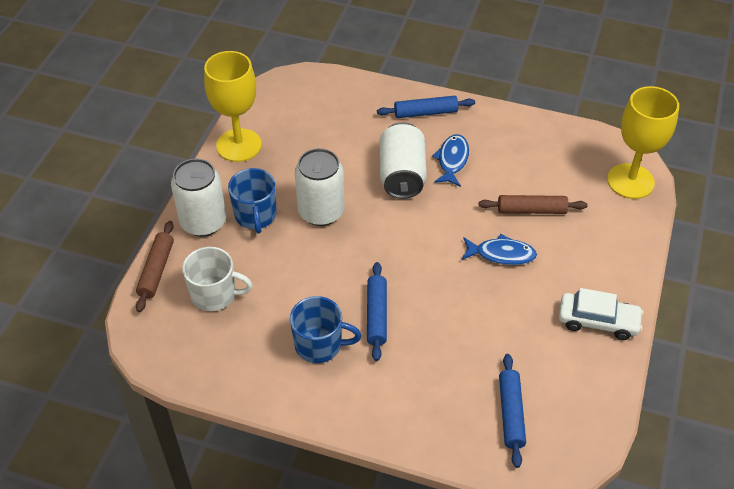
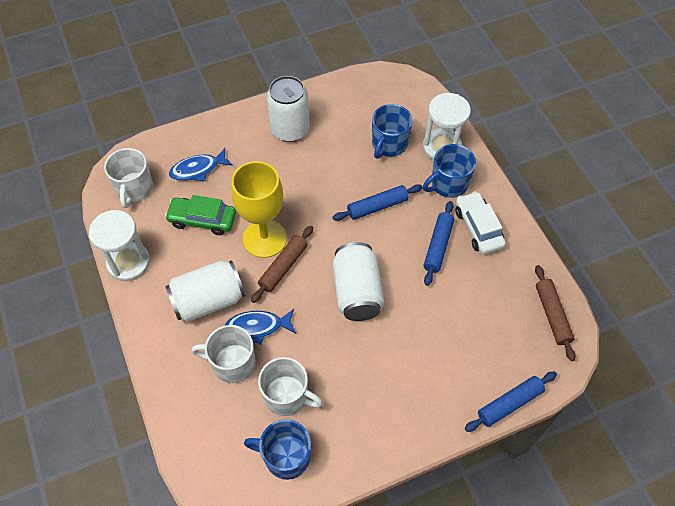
blue mug: 2 -> 3
green car: 0 -> 1
white hourglass: 0 -> 2
white mug: 1 -> 3
yellow goblet: 2 -> 1

